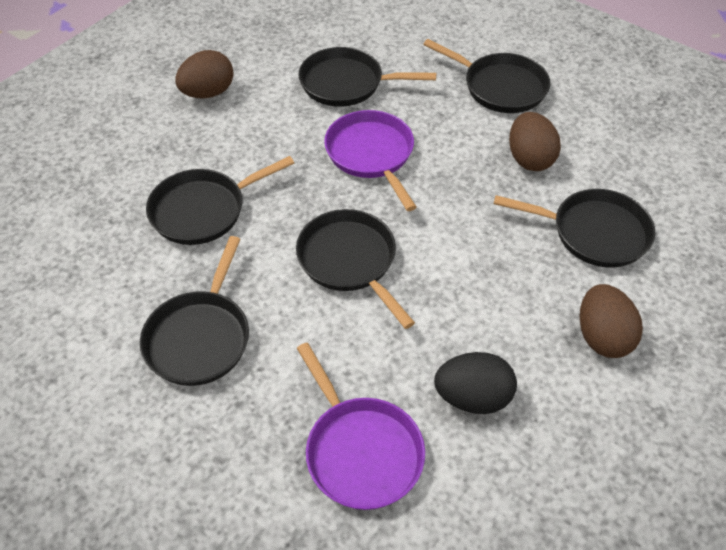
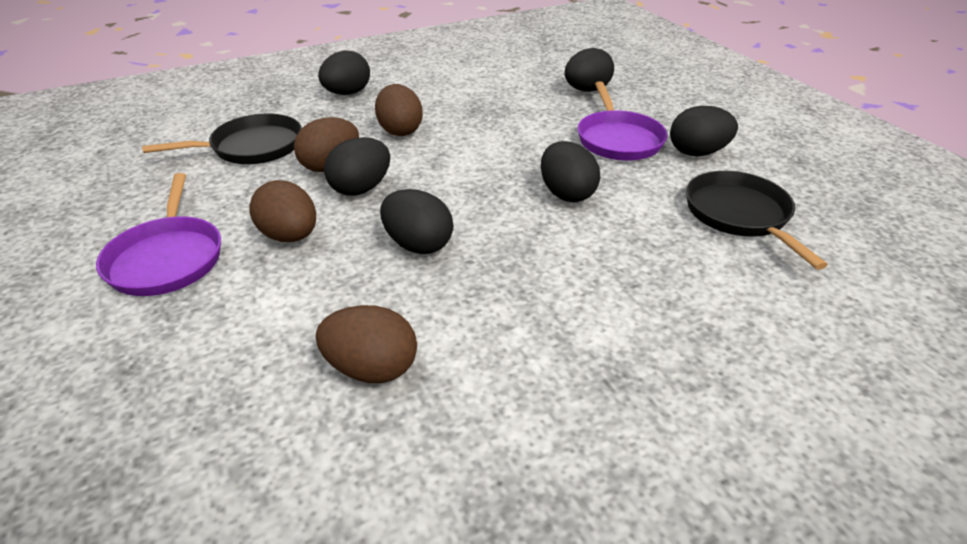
black egg: 1 -> 6
black pan: 6 -> 2
brown egg: 3 -> 4

